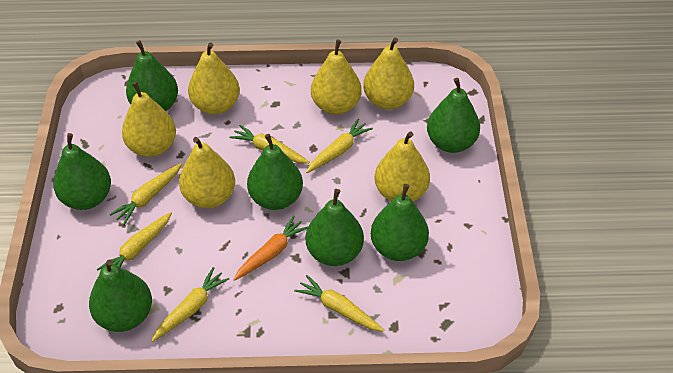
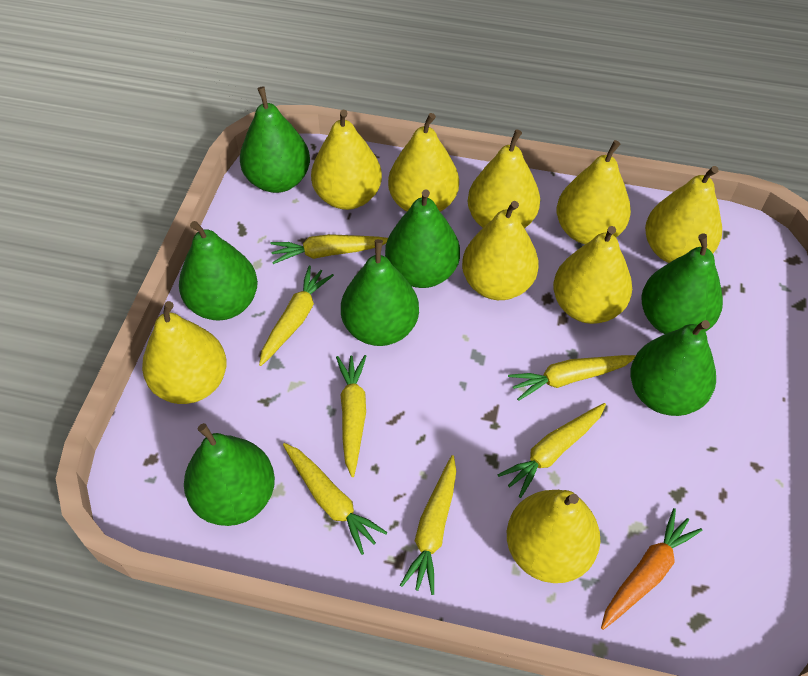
yellow carrot: 6 -> 7
yellow pear: 6 -> 9

